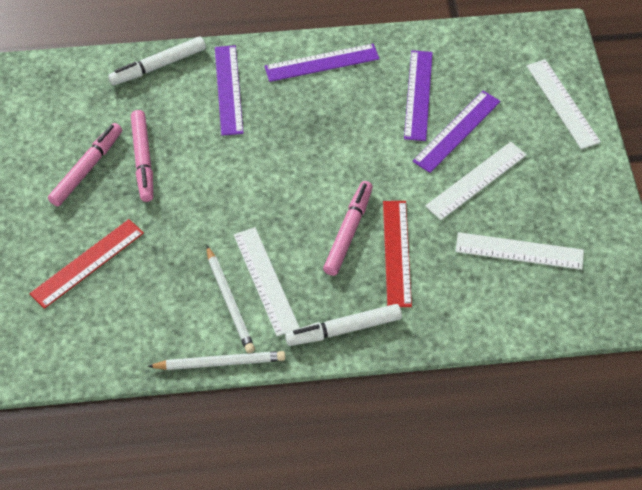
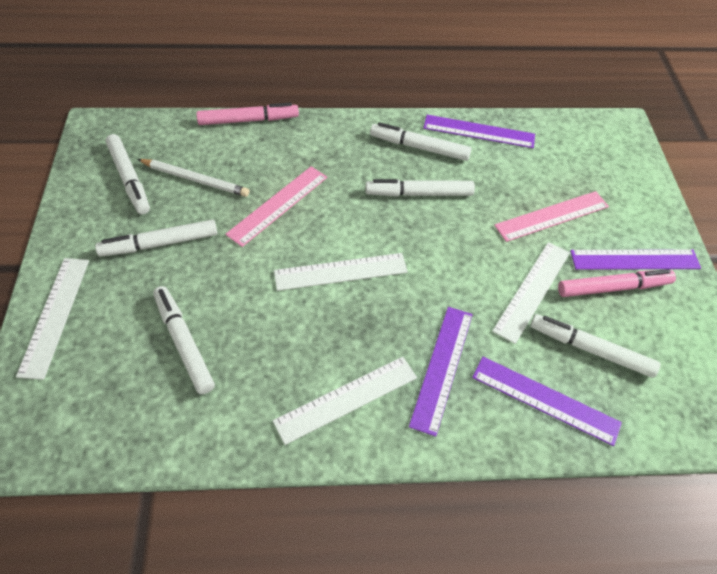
pink marker: 3 -> 2
pink ruler: 0 -> 2
red ruler: 2 -> 0
white marker: 2 -> 6
white pencil: 2 -> 1

